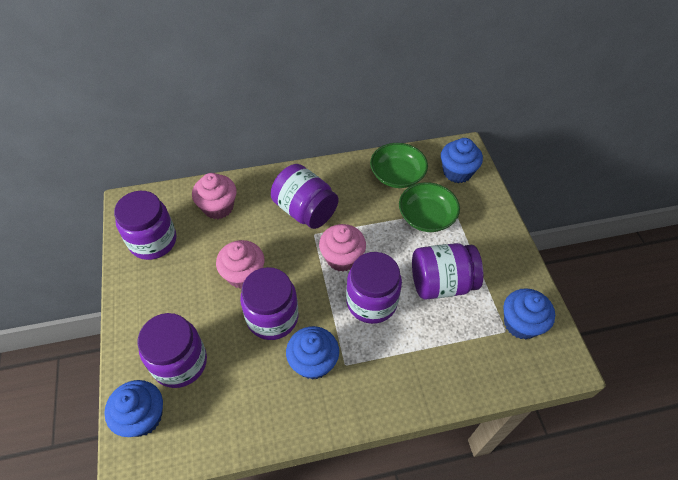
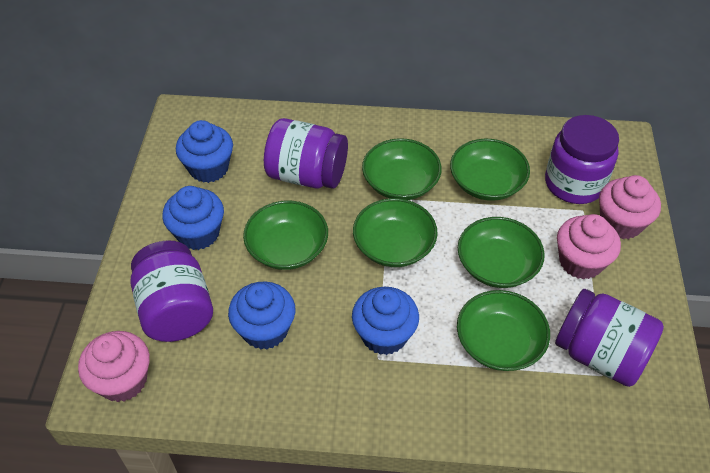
green bowl: 2 -> 6
purple jar: 6 -> 4

